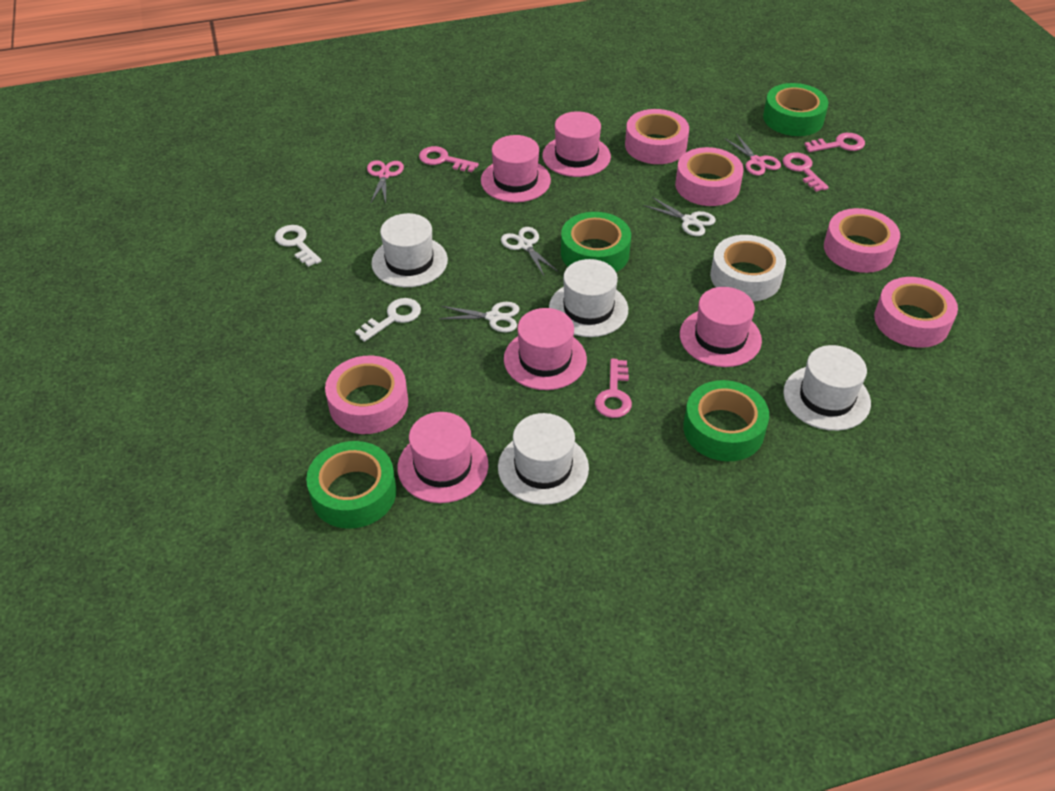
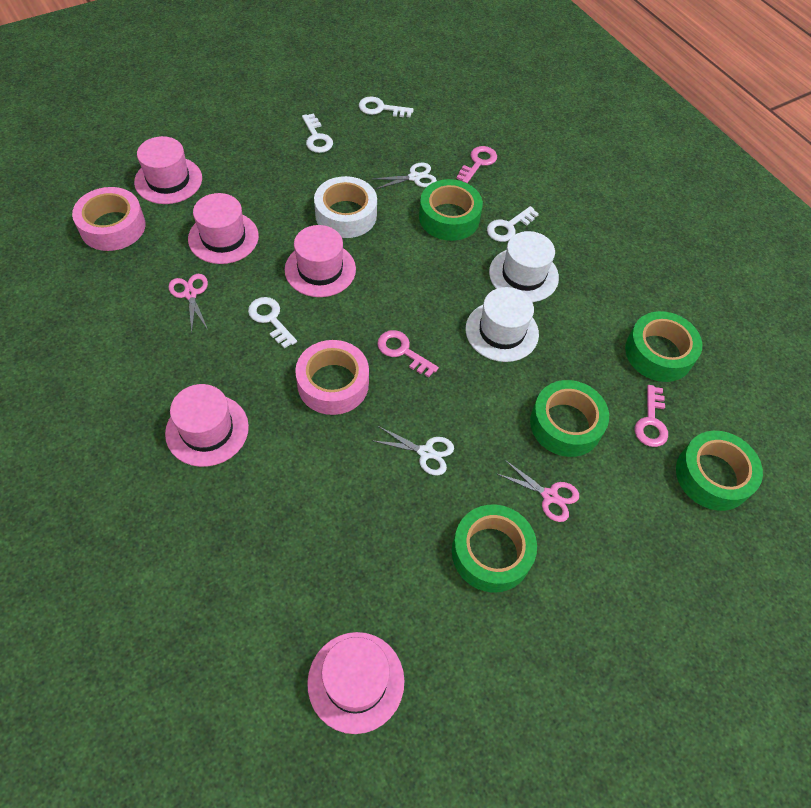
green tape: 4 -> 5
pink key: 4 -> 3
pink tape: 5 -> 2
white hat: 4 -> 2
white key: 2 -> 4
white scissors: 3 -> 2

